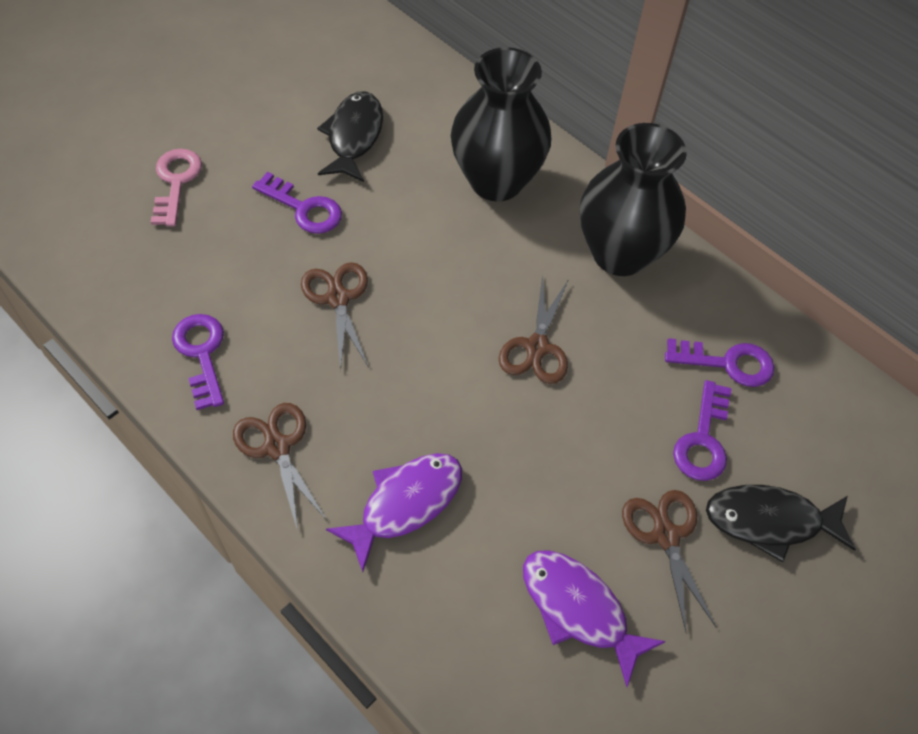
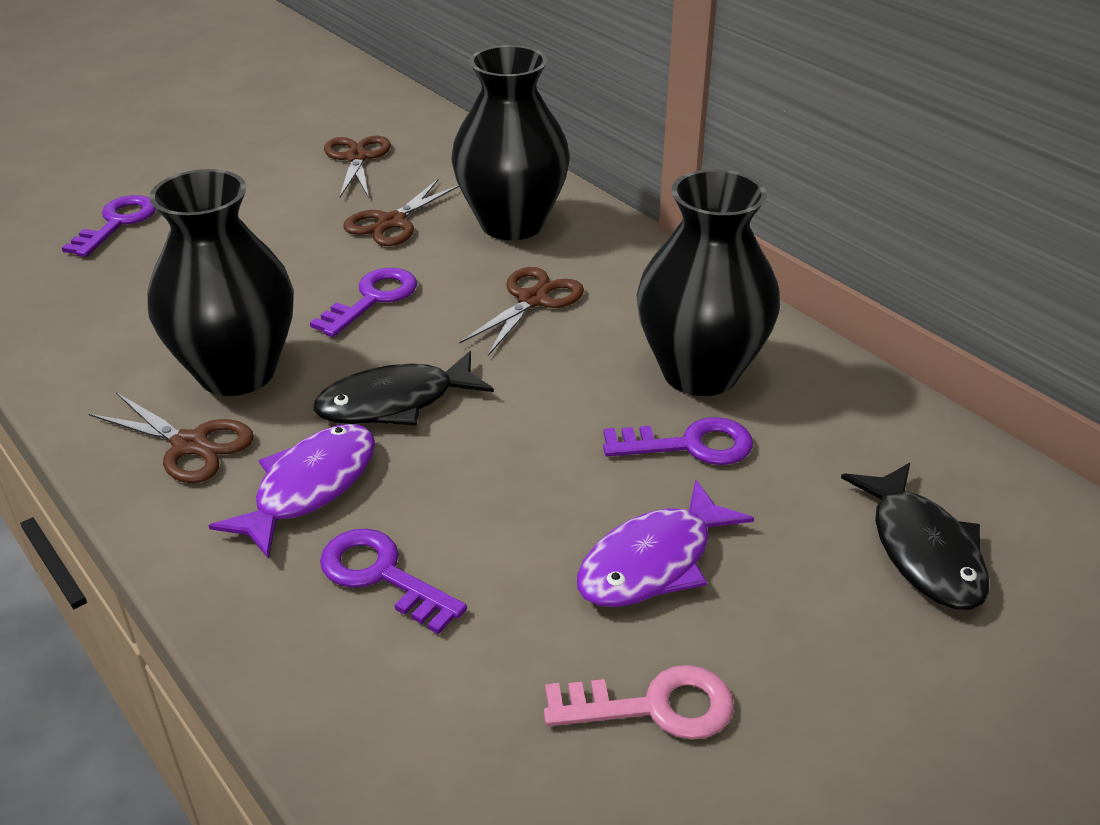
black vase: 2 -> 3

